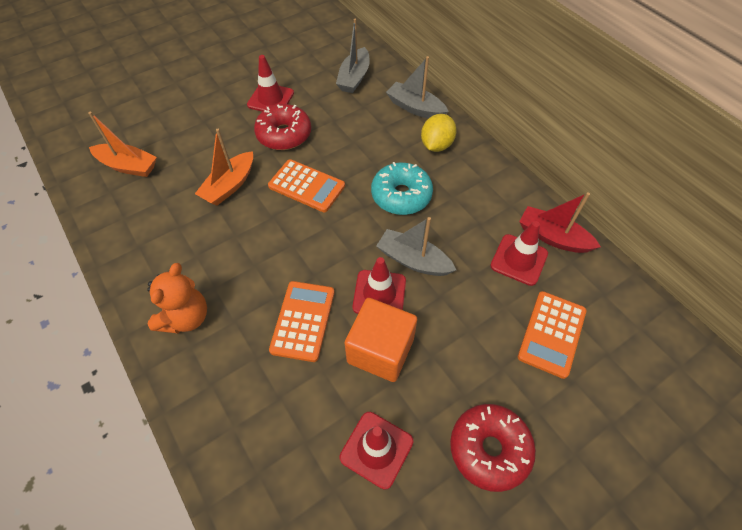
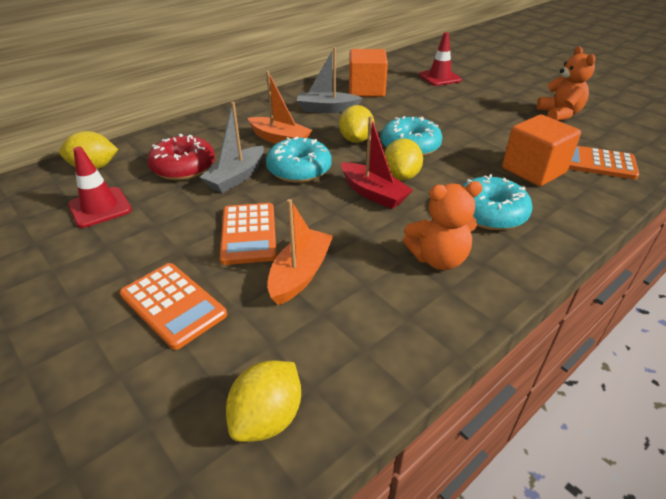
grey boat: 3 -> 2
orange cube: 1 -> 2
orange teddy bear: 1 -> 2
red donut: 2 -> 1
red traffic cone: 4 -> 2
turquoise donut: 1 -> 3
yellow lemon: 1 -> 4

